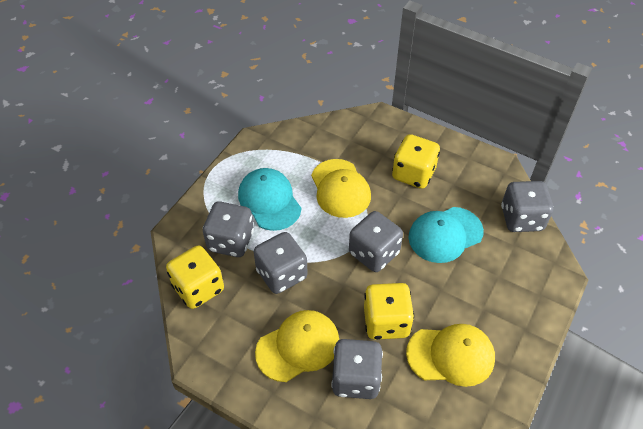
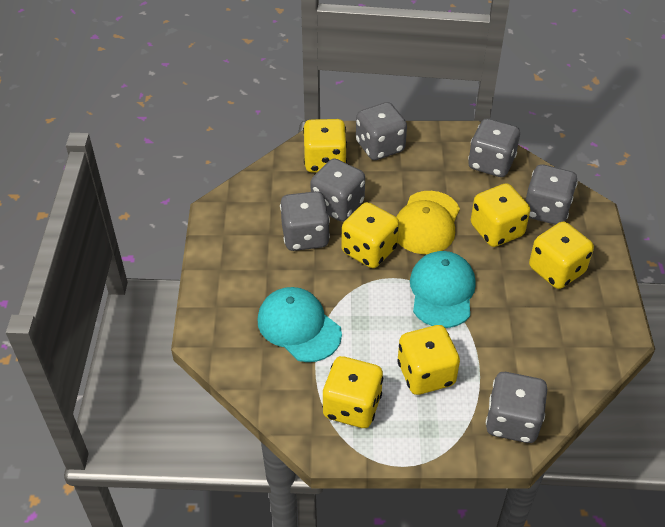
grey dice: 5 -> 6
yellow cap: 3 -> 1
yellow dice: 3 -> 6

